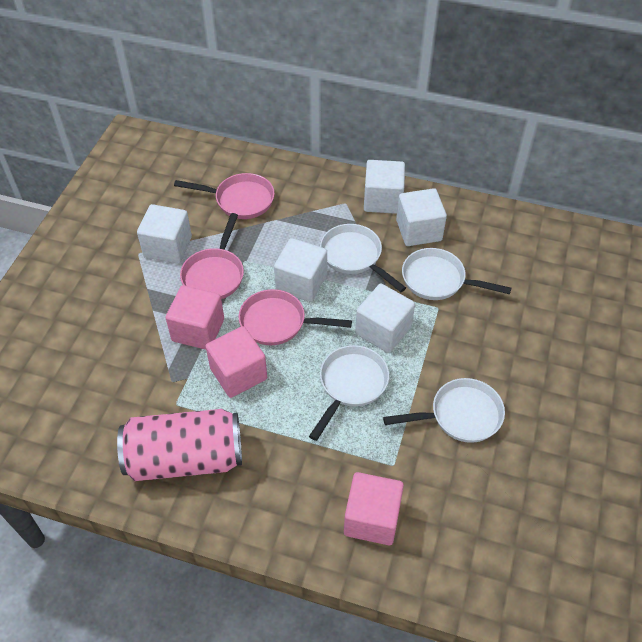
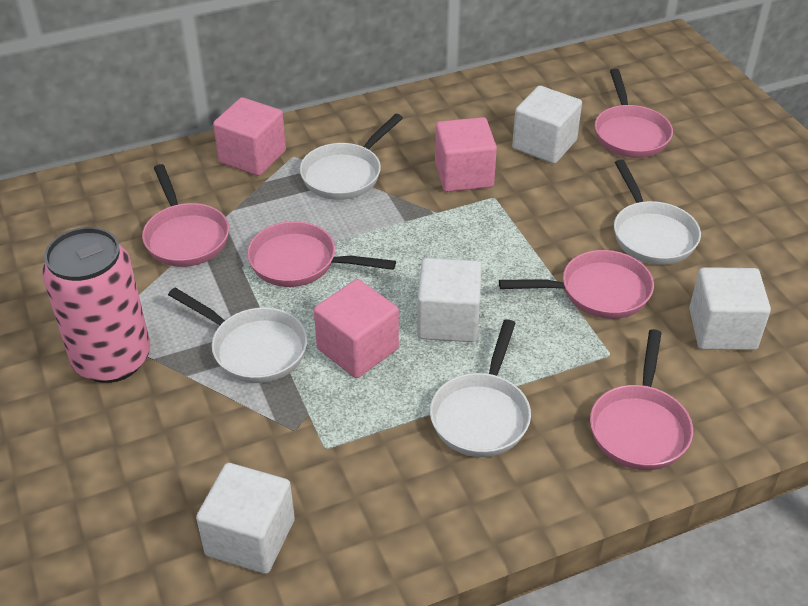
pink pan: 3 -> 5
white cube: 5 -> 4

